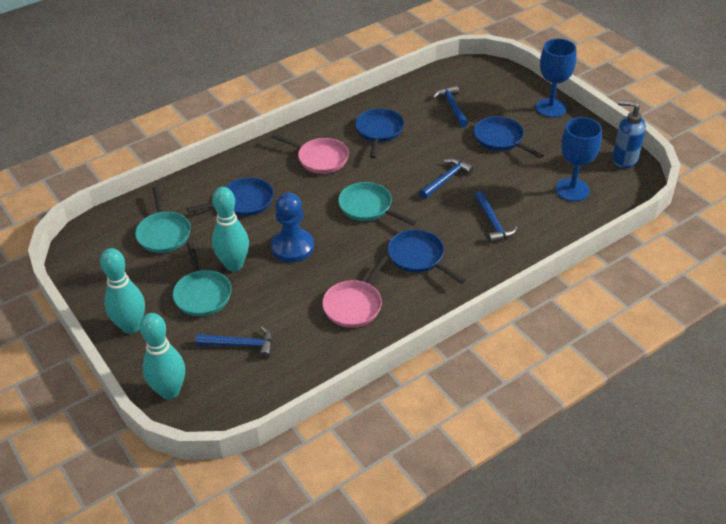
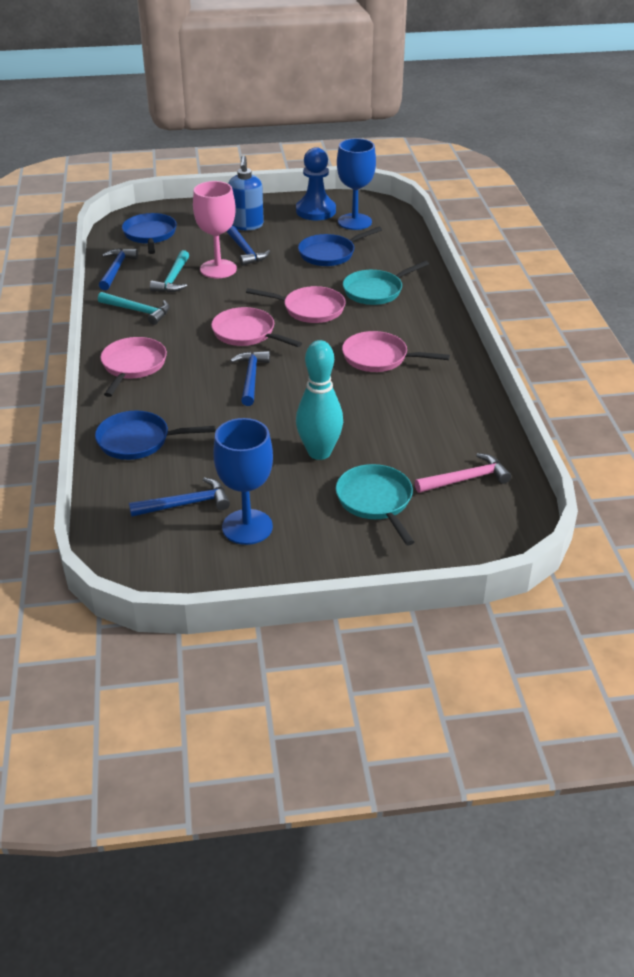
blue pan: 4 -> 3
pink goblet: 0 -> 1
pink hammer: 0 -> 1
pink pan: 2 -> 4
turquoise bowling pin: 3 -> 1
turquoise hammer: 0 -> 2
turquoise pan: 3 -> 2

